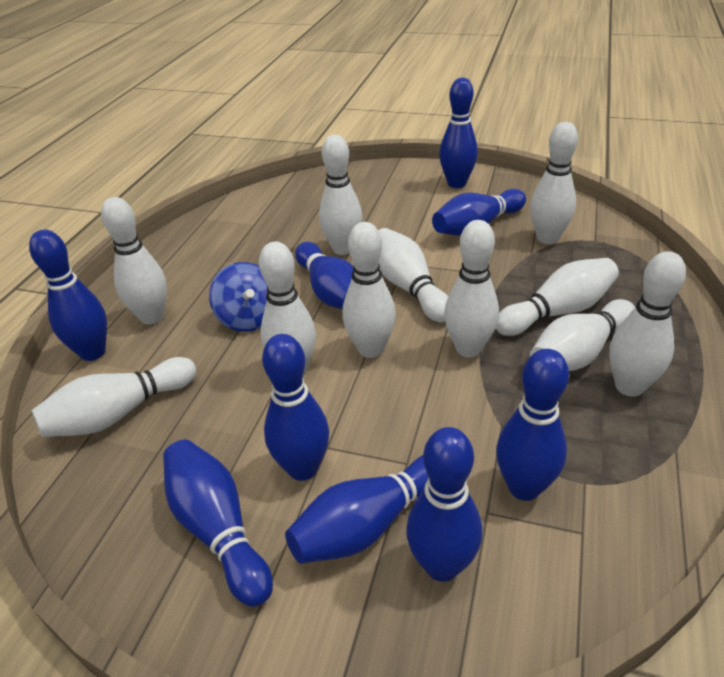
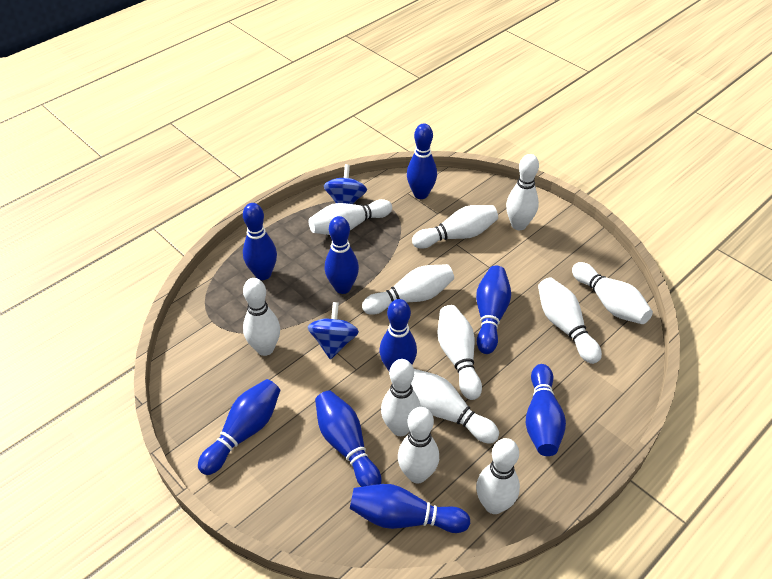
blue spinning top: 1 -> 2
white bowling pin: 11 -> 12

